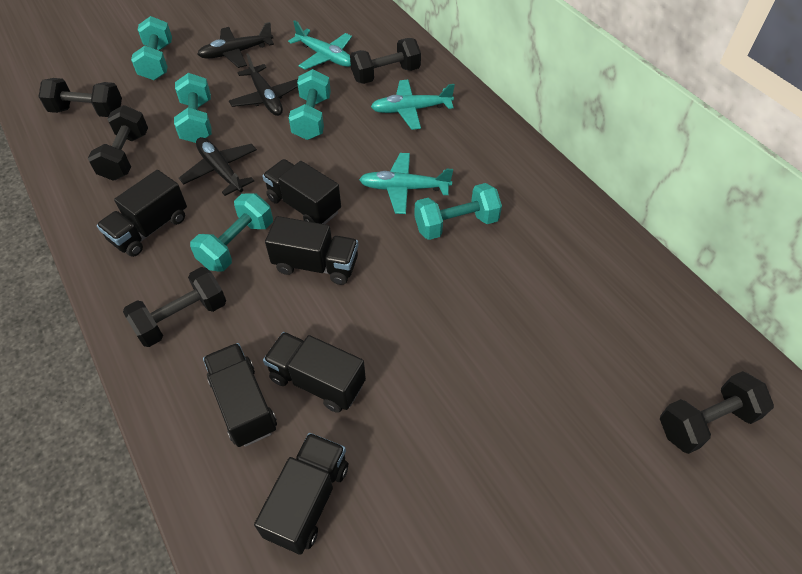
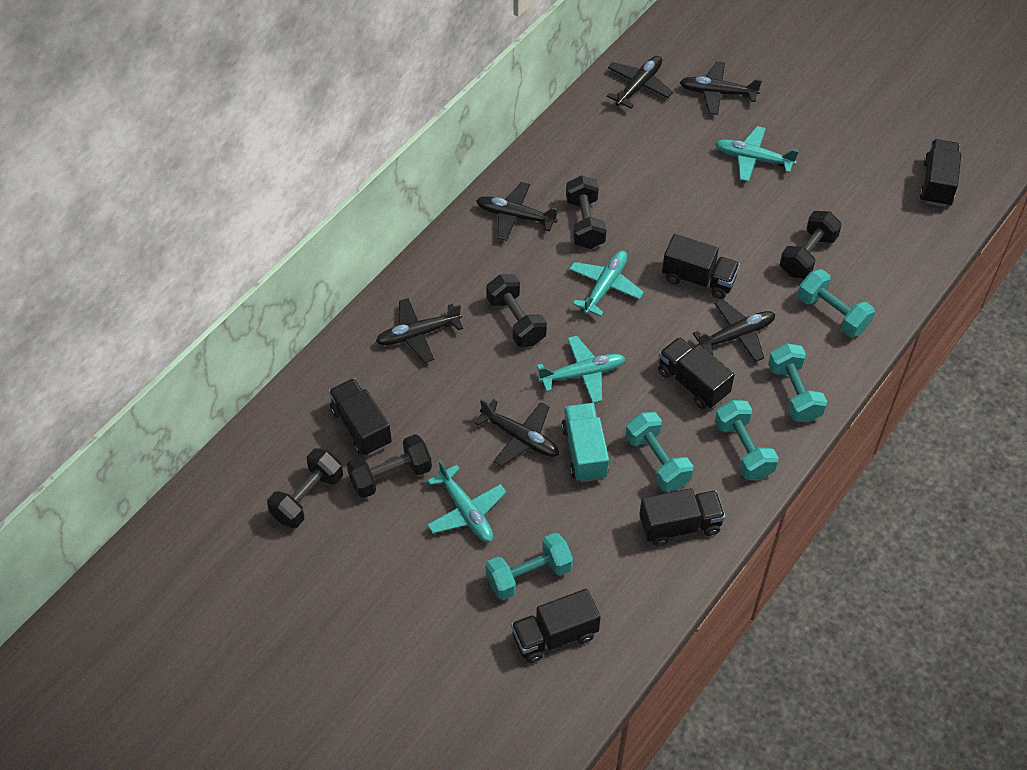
black plane: 3 -> 6
turquoise plane: 3 -> 4
turquoise truck: 0 -> 1

